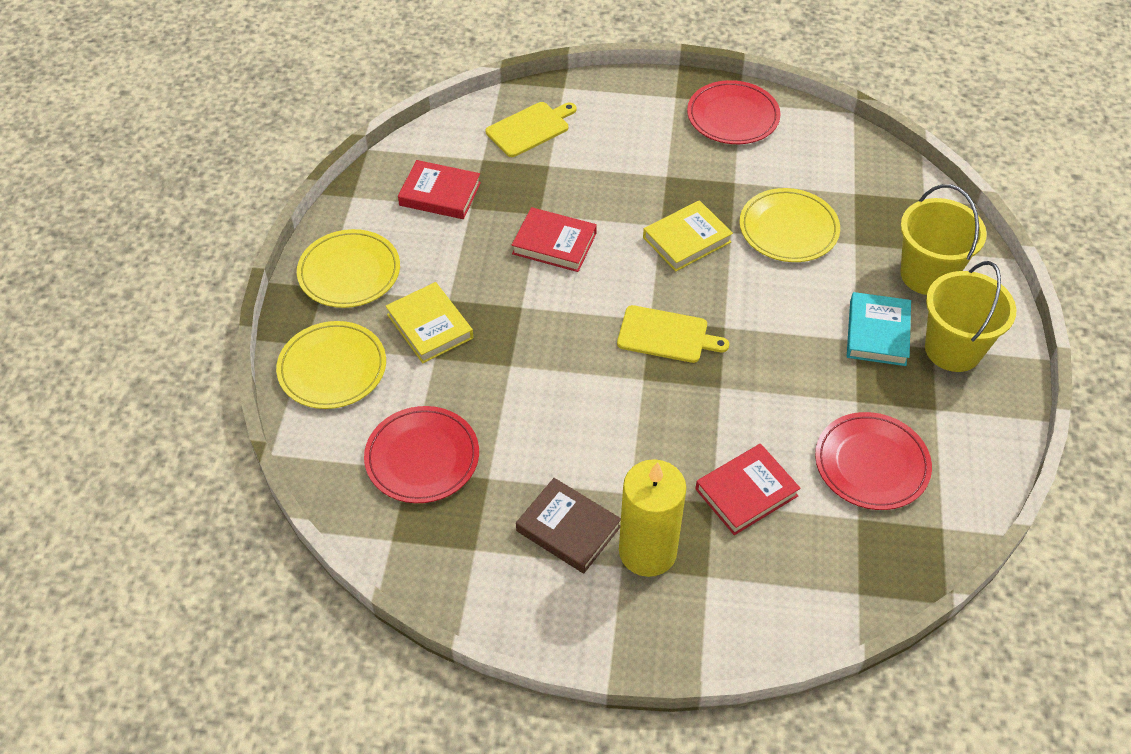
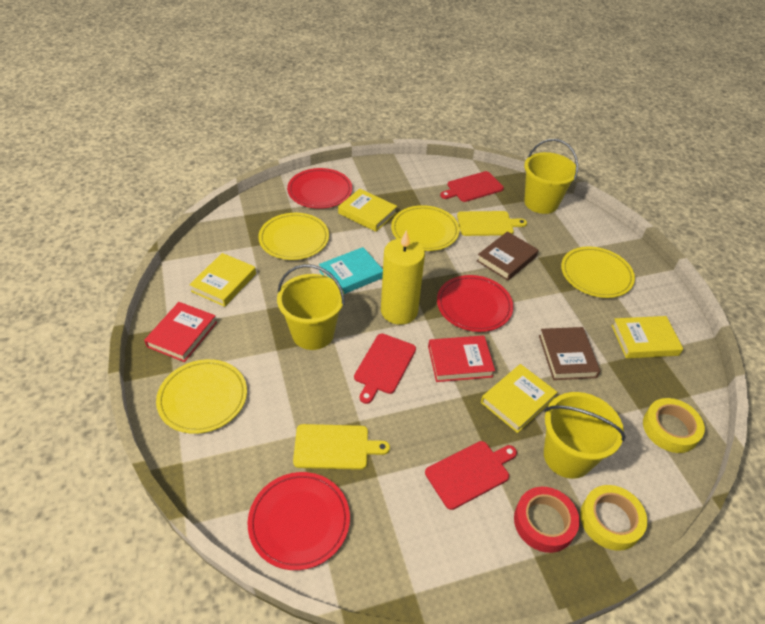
brown book: 1 -> 2
red book: 3 -> 2
red cutting board: 0 -> 3
red tape: 0 -> 1
yellow book: 2 -> 4
yellow bucket: 2 -> 3
yellow plate: 3 -> 4
yellow tape: 0 -> 2

